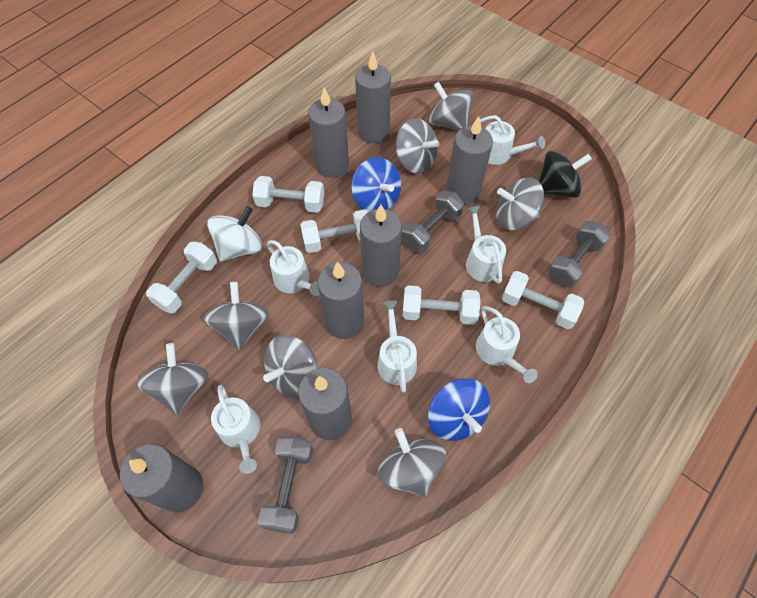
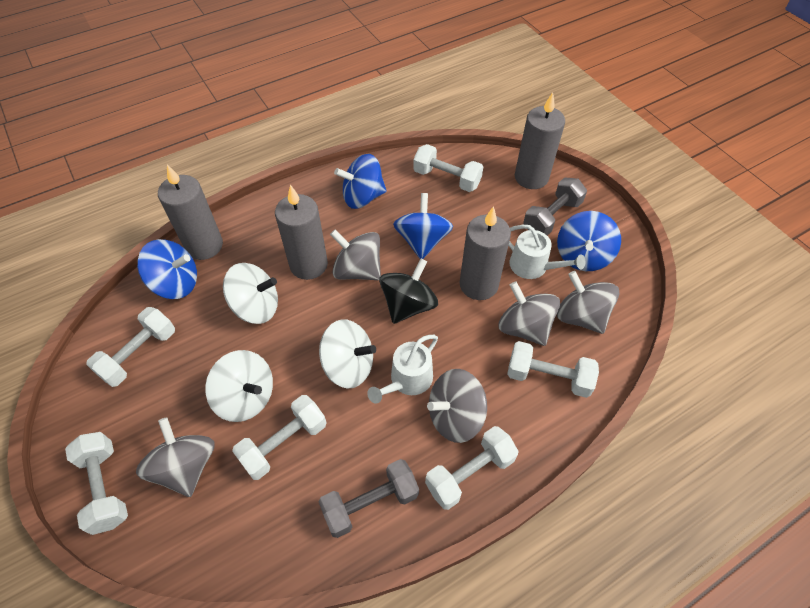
blue spinning top: 2 -> 4
grey candle: 7 -> 4
grey dumbbell: 3 -> 2
grey spinning top: 7 -> 5
white dumbbell: 5 -> 6
white spinning top: 1 -> 3
white watering can: 6 -> 2

